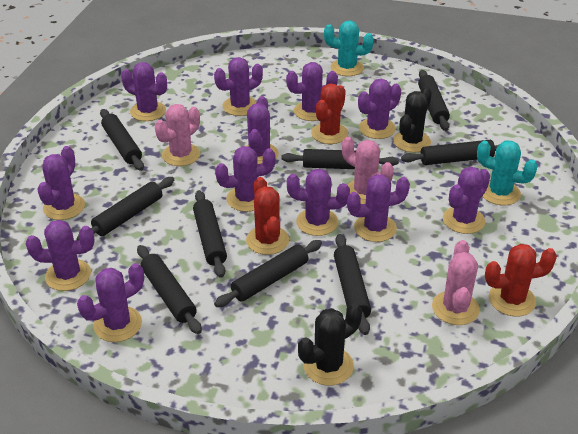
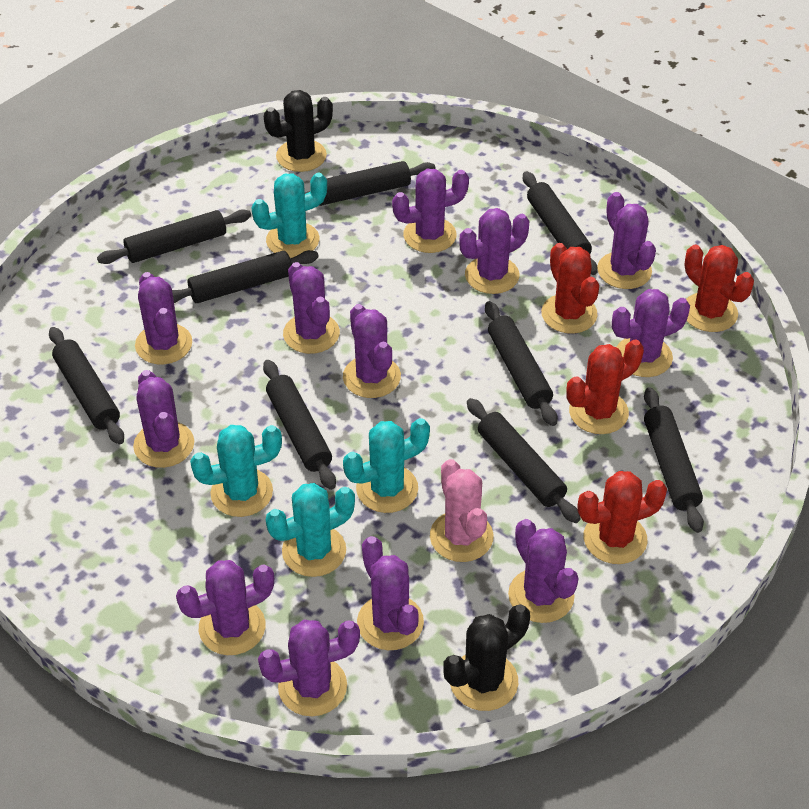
pink cactus: 3 -> 1
red cactus: 3 -> 4
turquoise cactus: 2 -> 4

